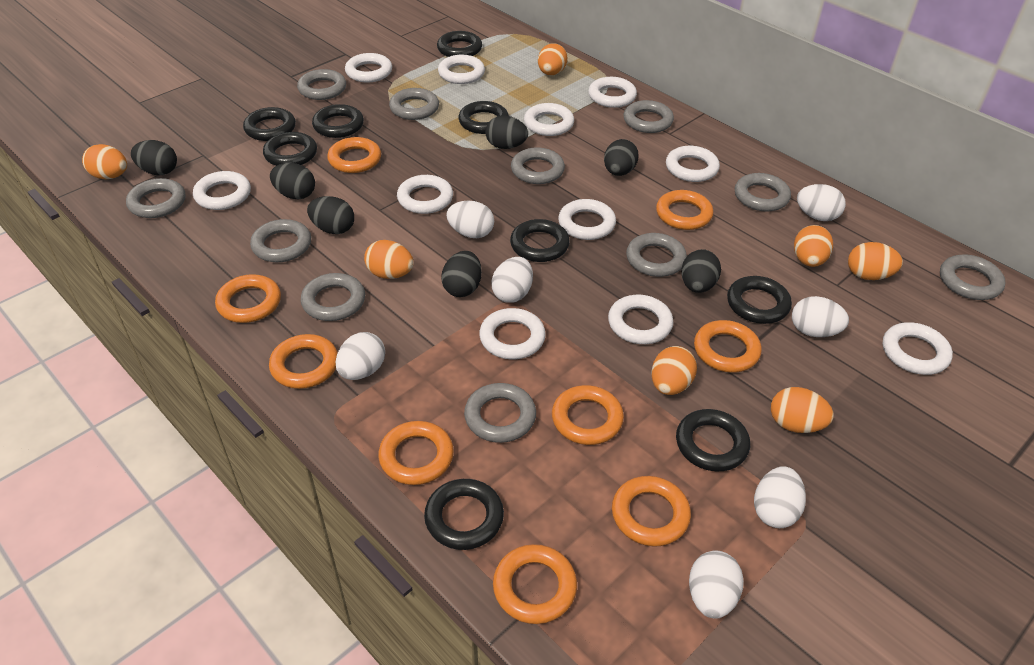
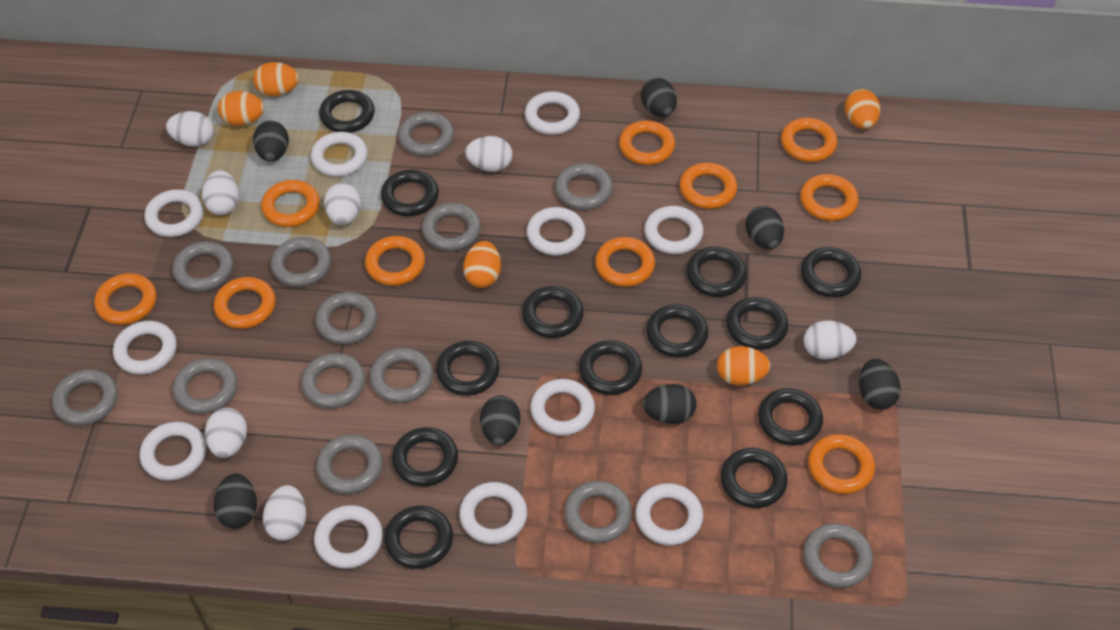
black ring: 9 -> 13
grey ring: 11 -> 13
orange egg: 7 -> 5
orange ring: 9 -> 10

